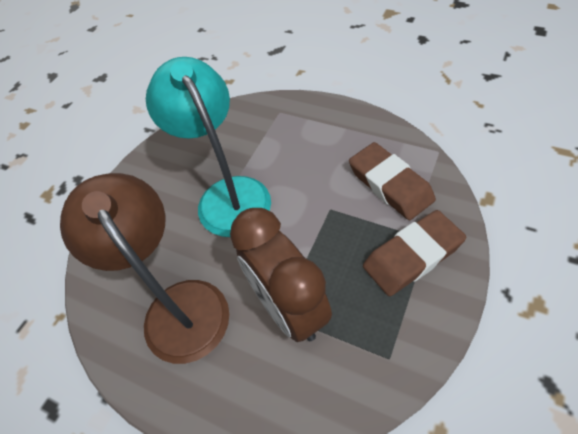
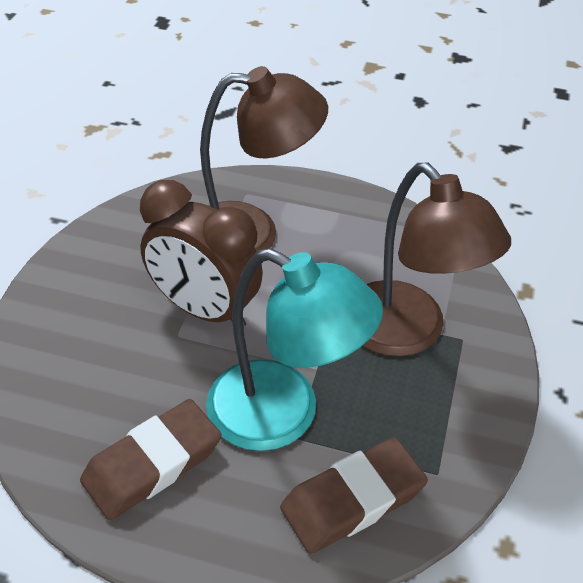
brown lamp: 1 -> 2

